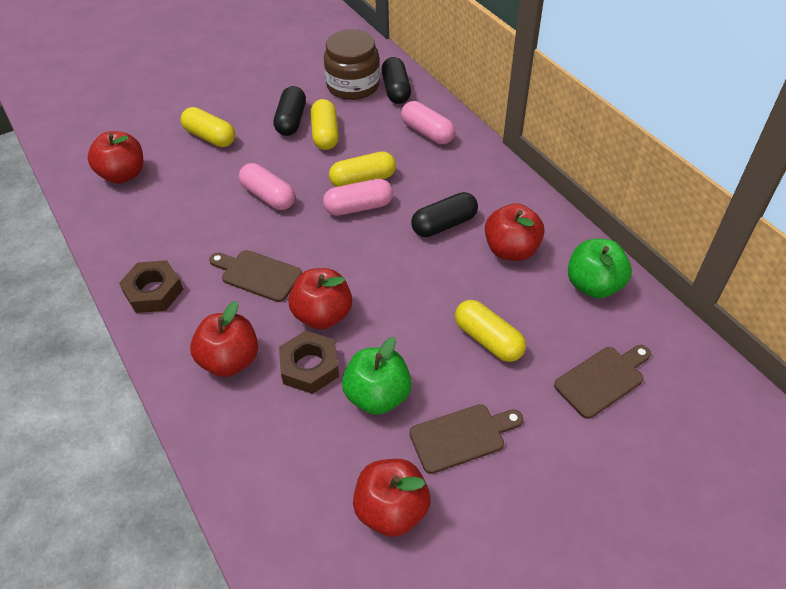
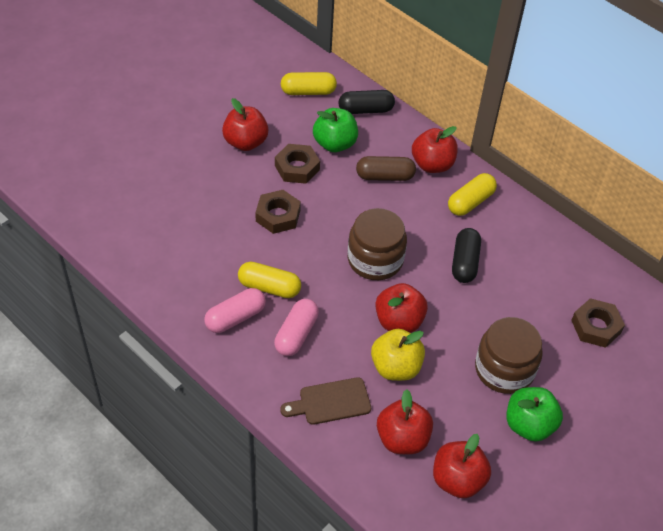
black capsule: 3 -> 2
brown capsule: 0 -> 1
brown cutting board: 3 -> 1
brown jar: 1 -> 2
brown nut: 2 -> 3
pink capsule: 3 -> 2
yellow apple: 0 -> 1
yellow capsule: 4 -> 3

